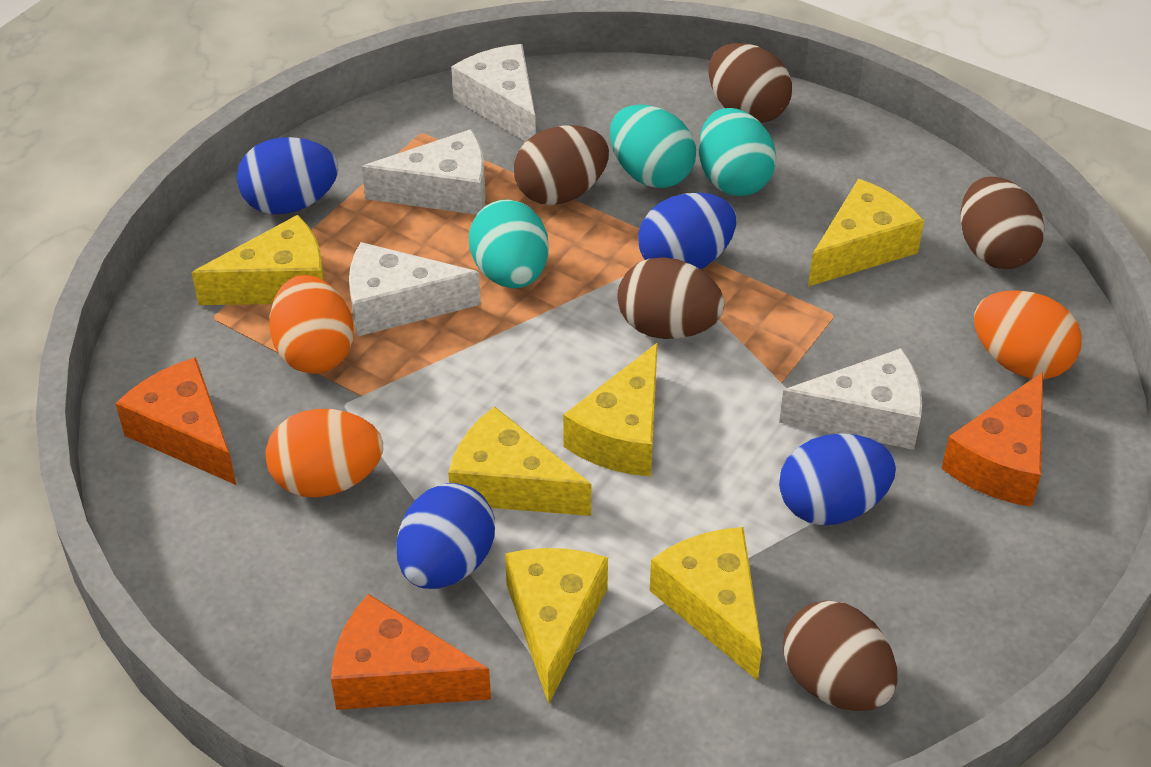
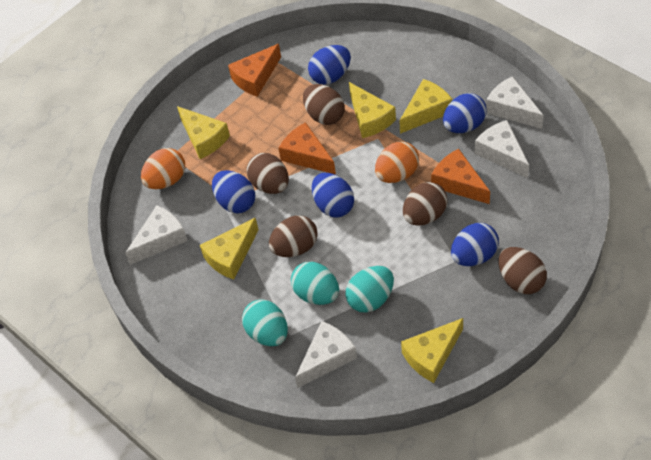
blue egg: 4 -> 5
orange egg: 3 -> 2
yellow cheese: 6 -> 5

